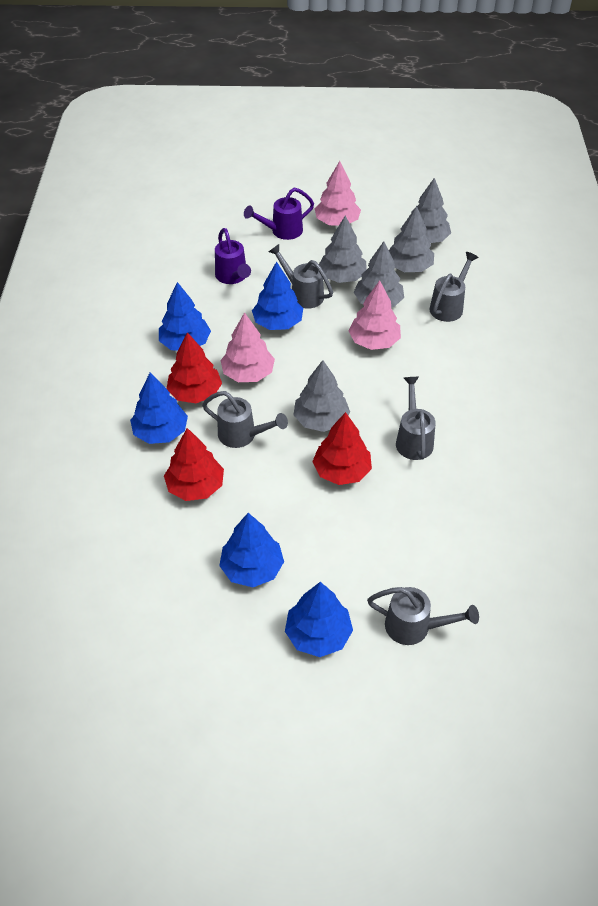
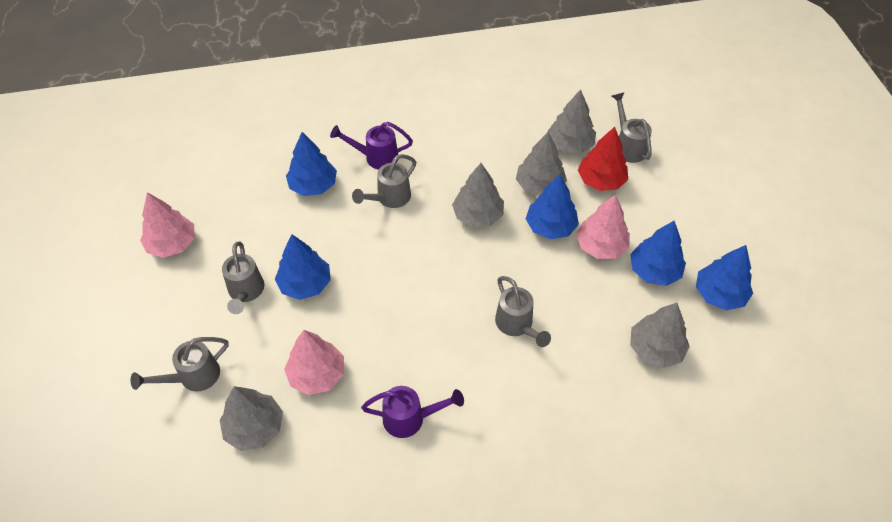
red tree: 3 -> 1

